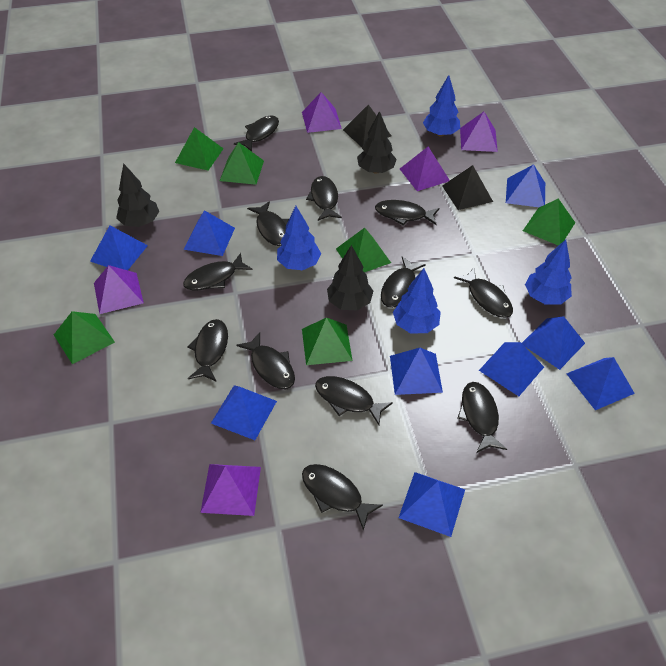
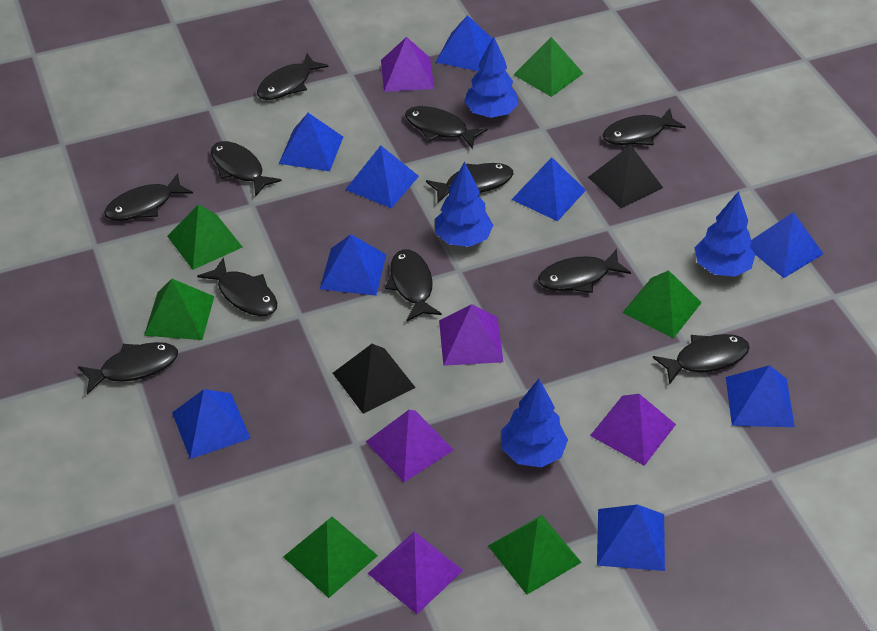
black fish: 12 -> 11
black tree: 3 -> 0

